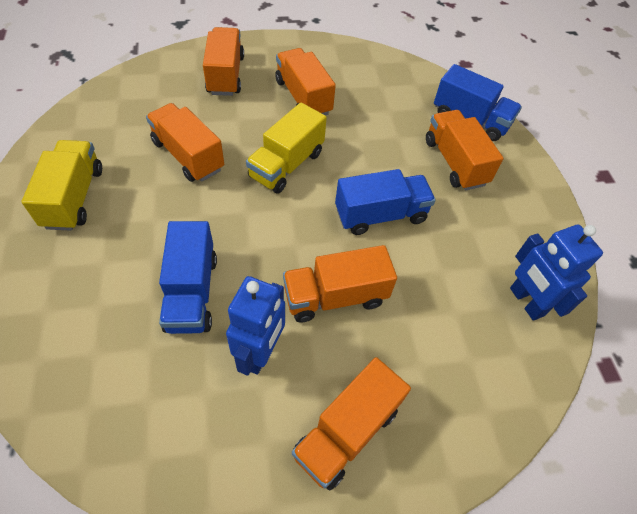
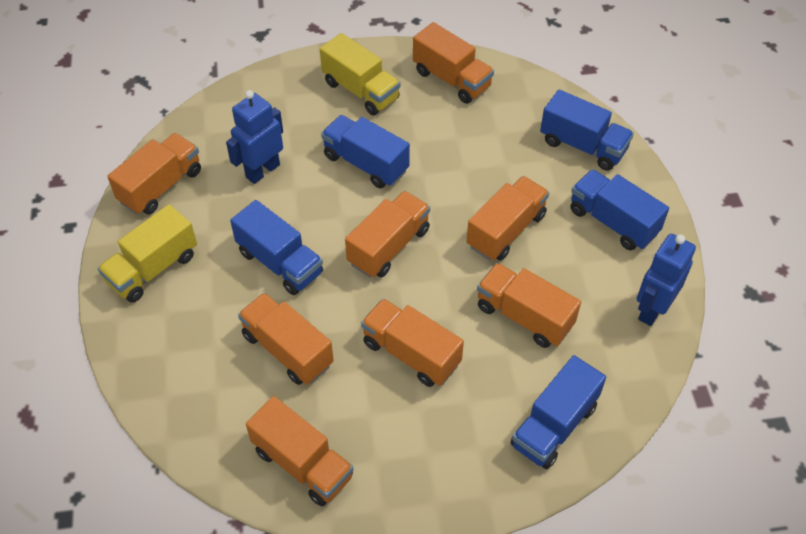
blue truck: 3 -> 5
orange truck: 6 -> 8

